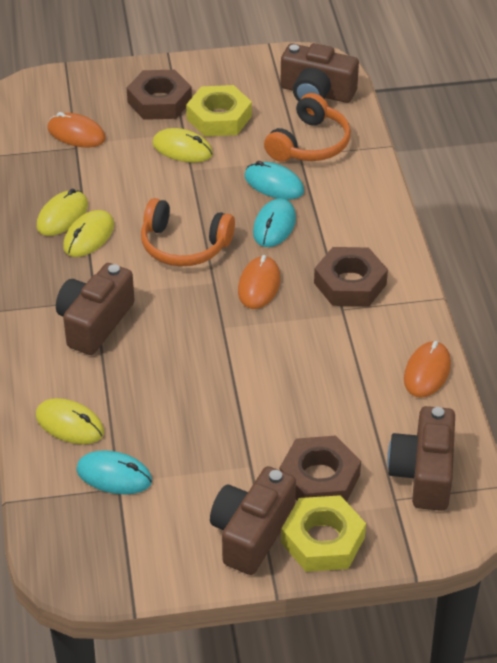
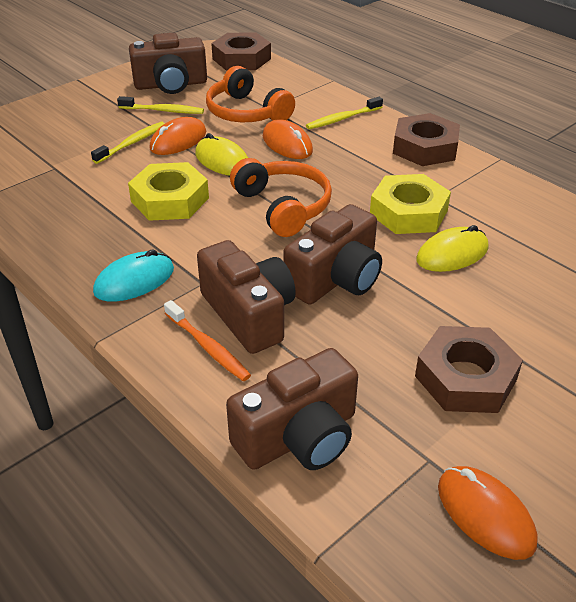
orange toothbrush: 0 -> 1
turquoise mouse: 3 -> 1
yellow mouse: 4 -> 2
yellow toothbrush: 0 -> 3

